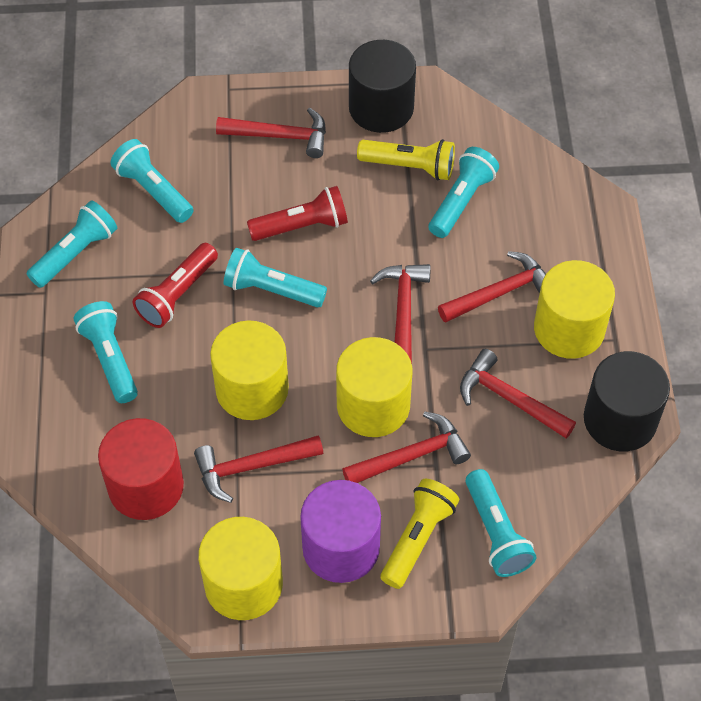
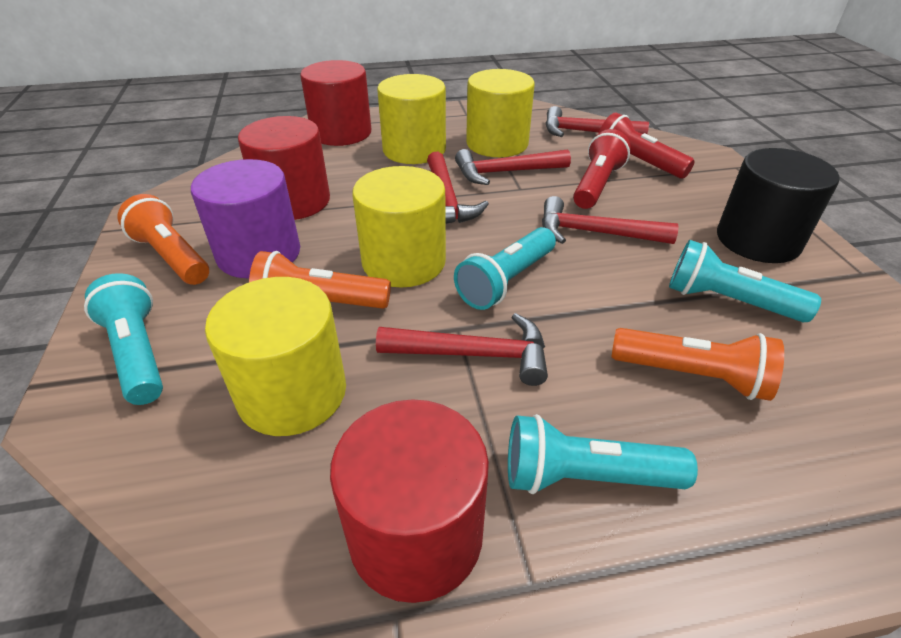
black cylinder: 2 -> 1
orange flashlight: 0 -> 3
red cylinder: 1 -> 3
red hammer: 6 -> 5
turquoise flashlight: 6 -> 4
yellow flashlight: 2 -> 0

